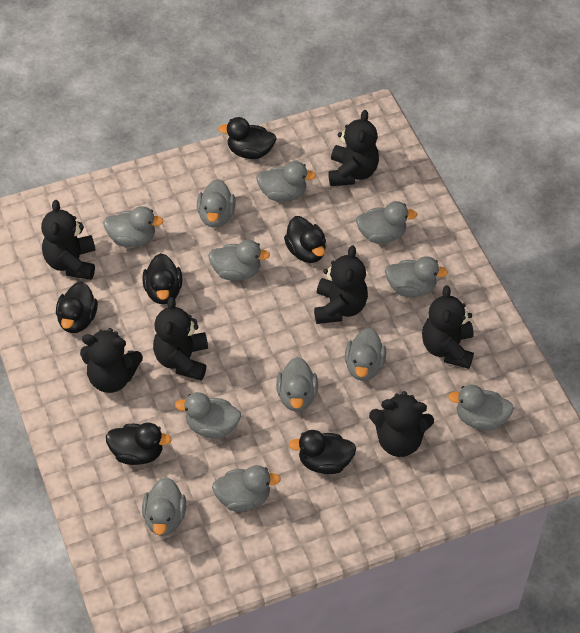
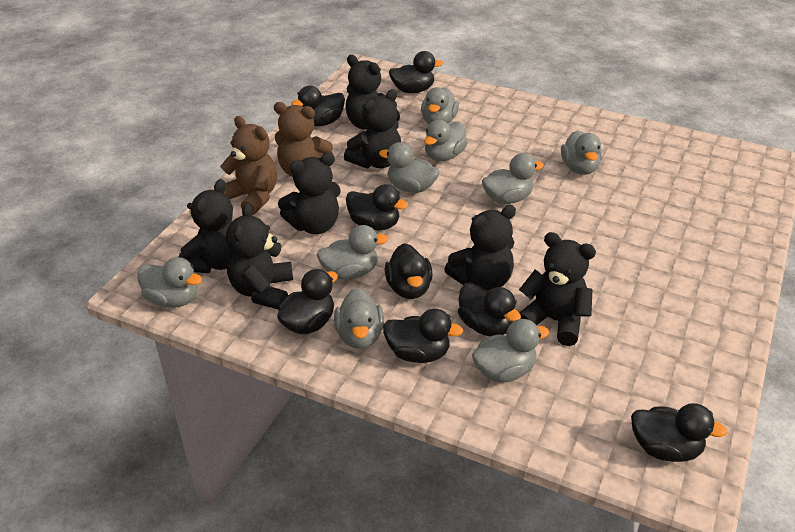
black duck: 6 -> 8
brown teddy bear: 0 -> 2
grey duck: 12 -> 9

